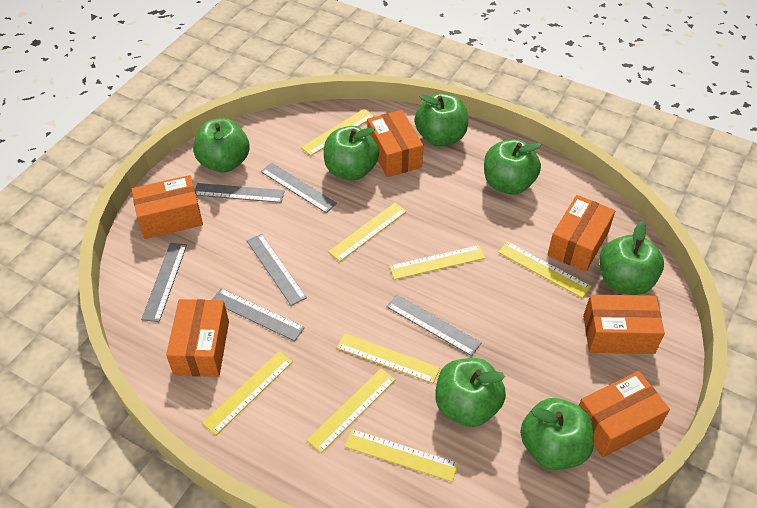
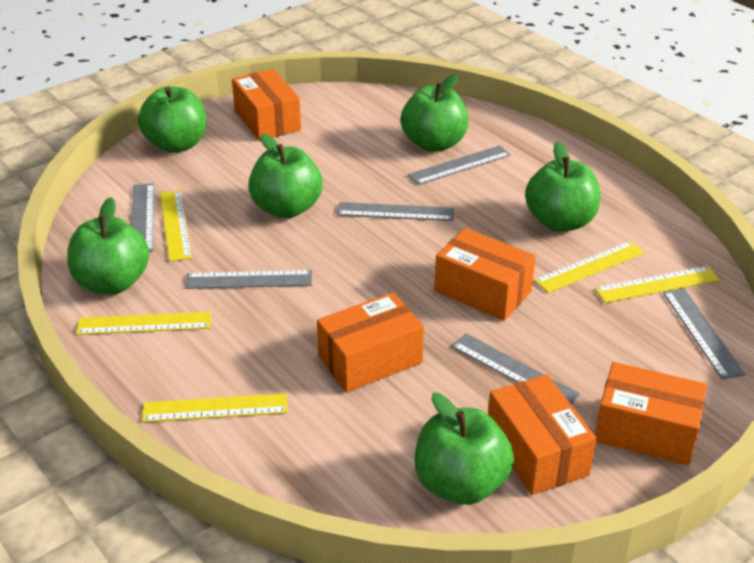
green apple: 7 -> 6
orange box: 6 -> 5
yellow ruler: 8 -> 5

